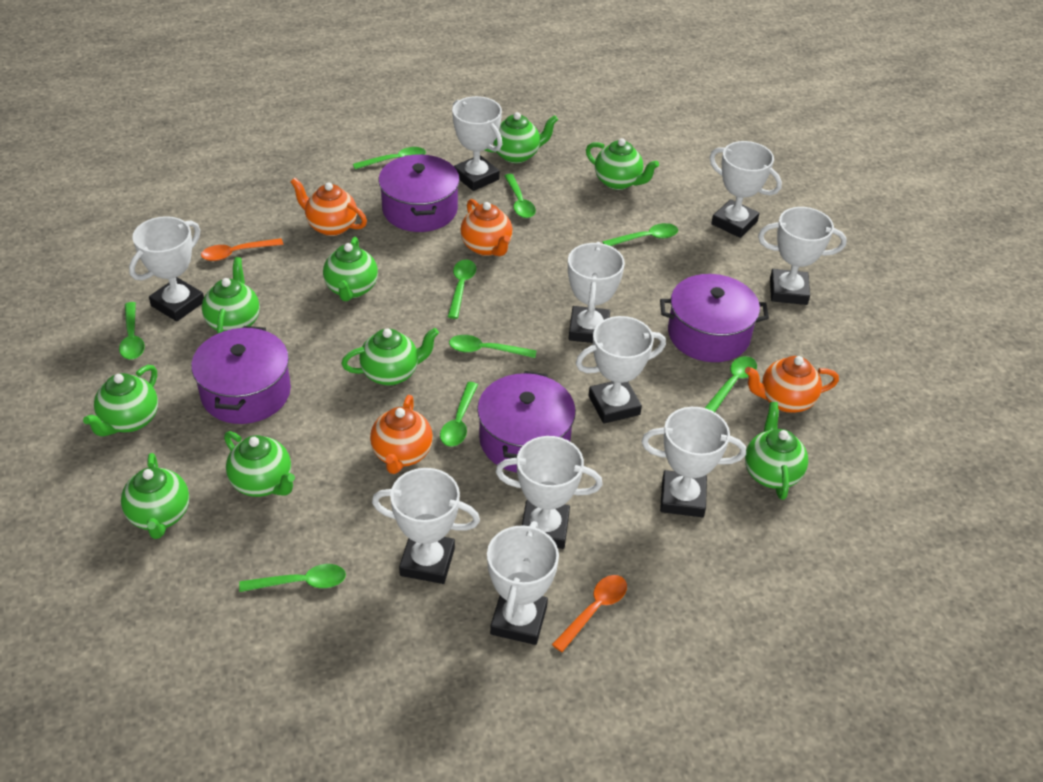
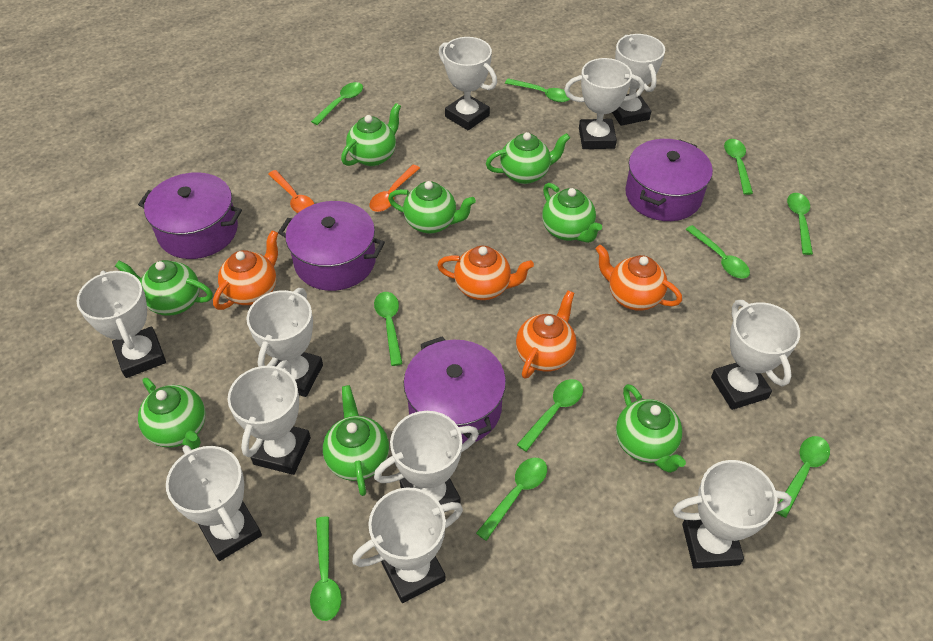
green spoon: 9 -> 10
green teapot: 9 -> 8
white trophy: 10 -> 11

